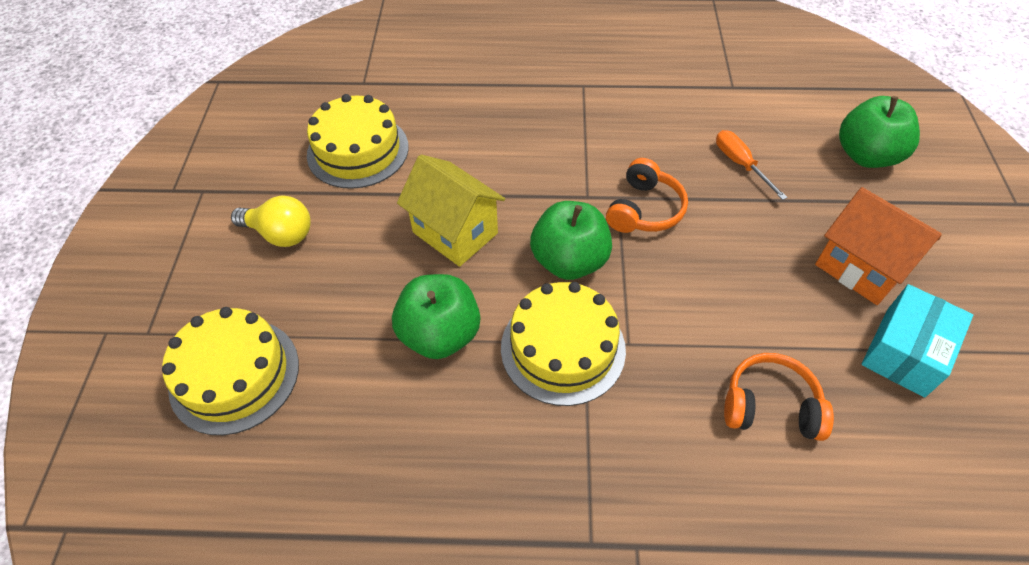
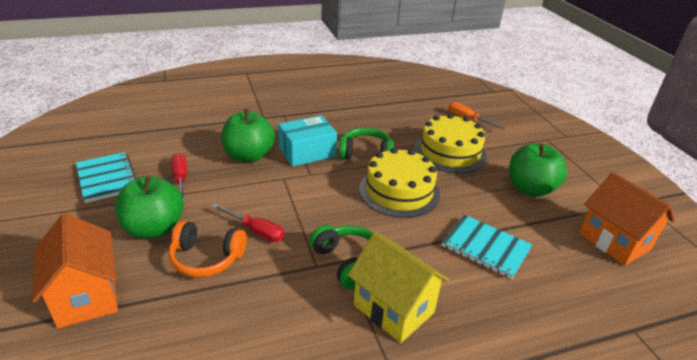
green headphones: 0 -> 2
orange headphones: 2 -> 1
orange house: 1 -> 2
red screwdriver: 0 -> 2
turquoise notebook: 0 -> 2
yellow cake: 3 -> 2
yellow light bulb: 1 -> 0

